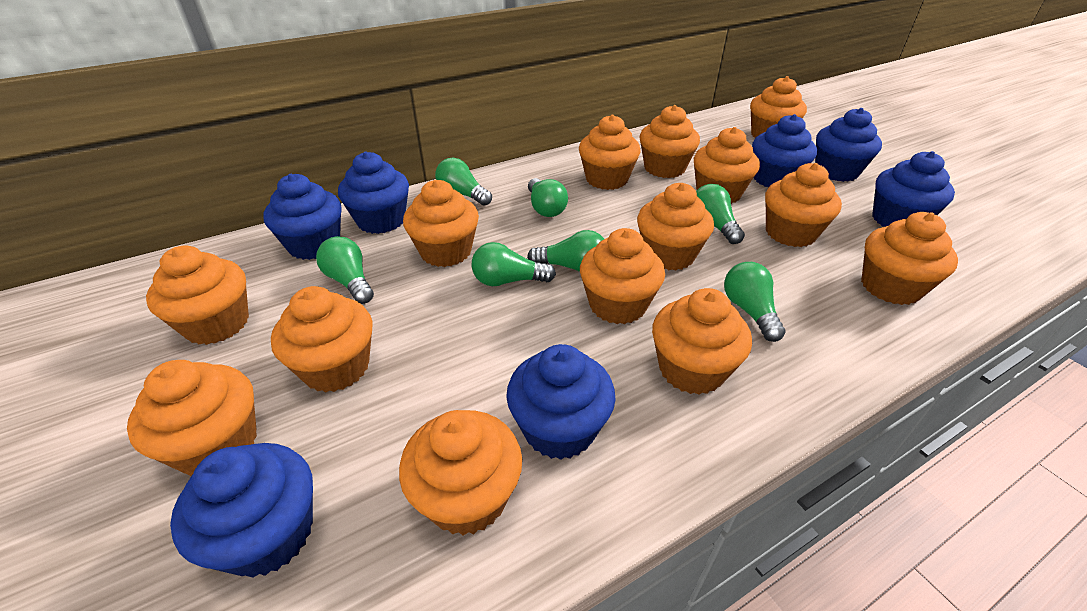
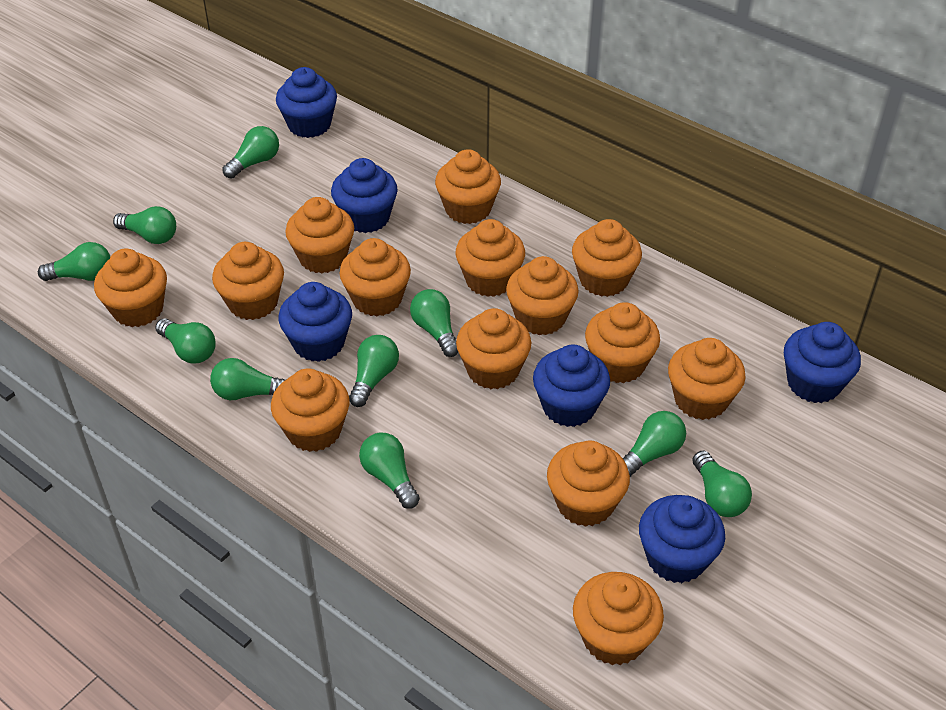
blue cupcake: 7 -> 6
green light bulb: 7 -> 10

